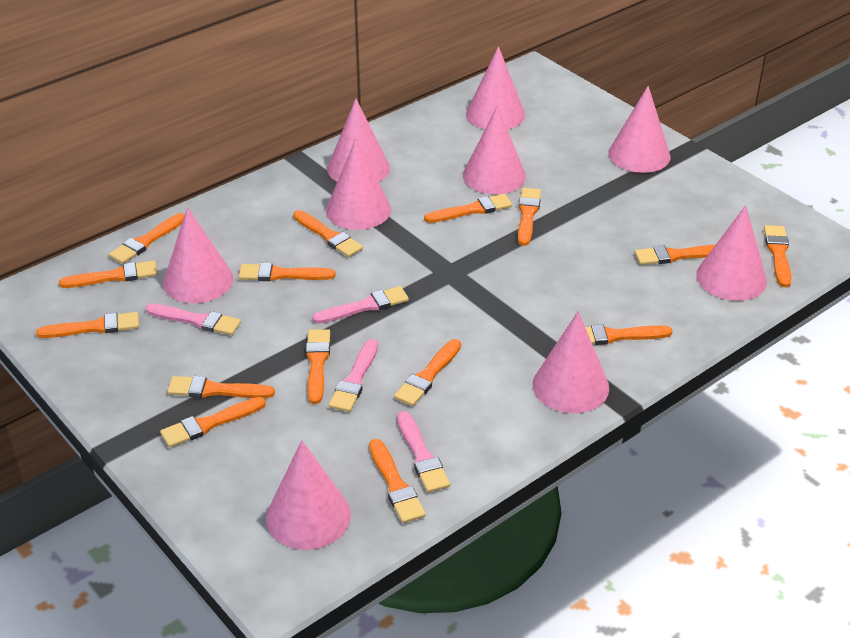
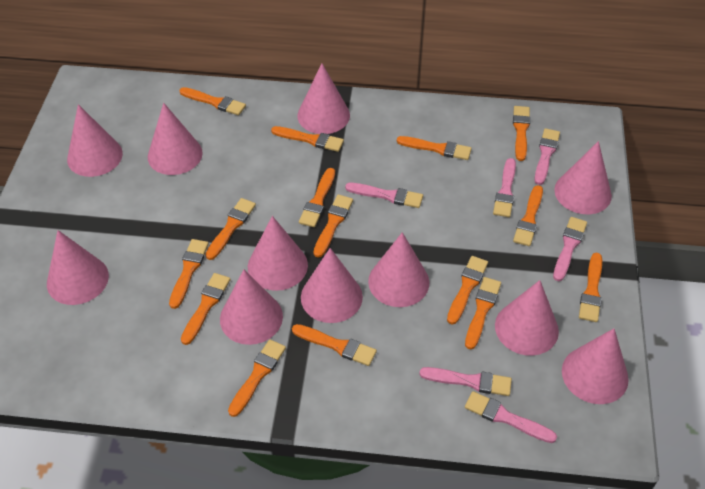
pink brush: 4 -> 6
pink cone: 9 -> 11

